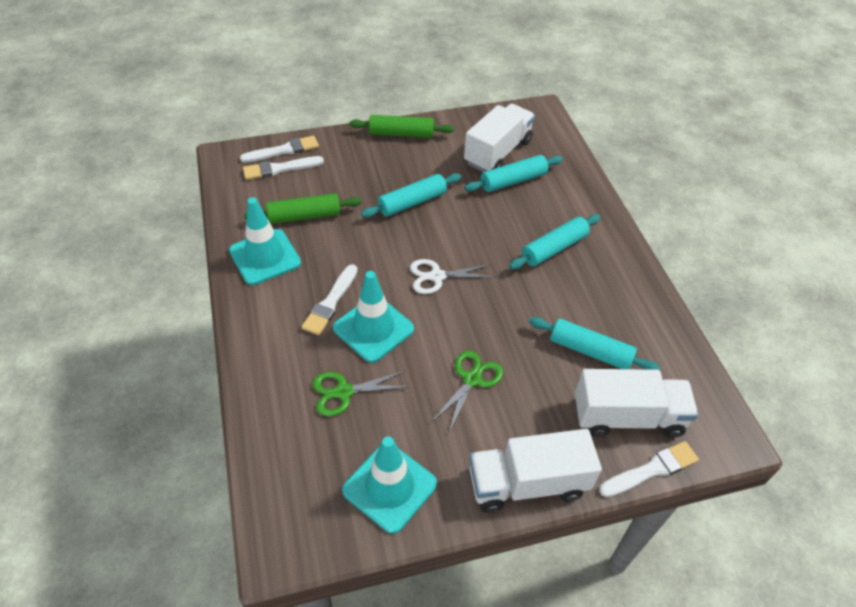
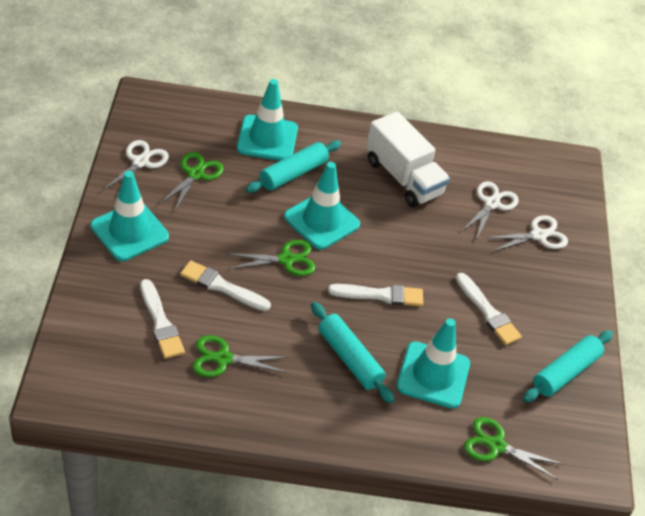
green rolling pin: 2 -> 0
green scissors: 2 -> 4
turquoise rolling pin: 4 -> 3
turquoise traffic cone: 3 -> 4
white scissors: 1 -> 3
white truck: 3 -> 1

